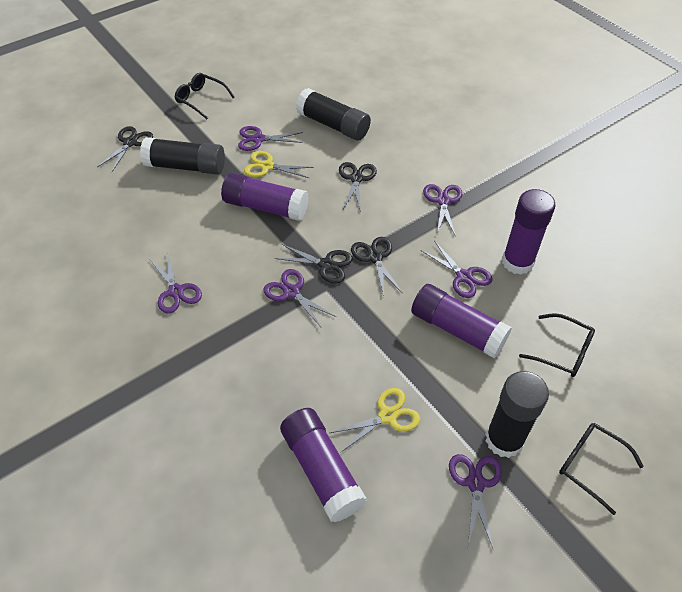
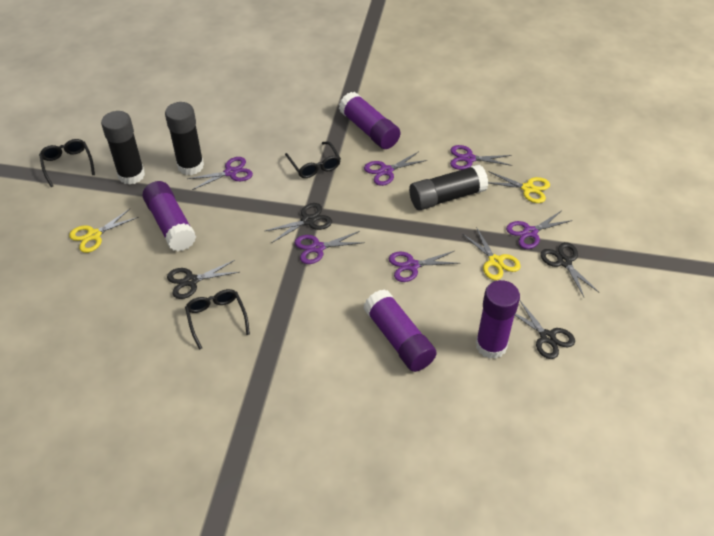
yellow scissors: 2 -> 3

